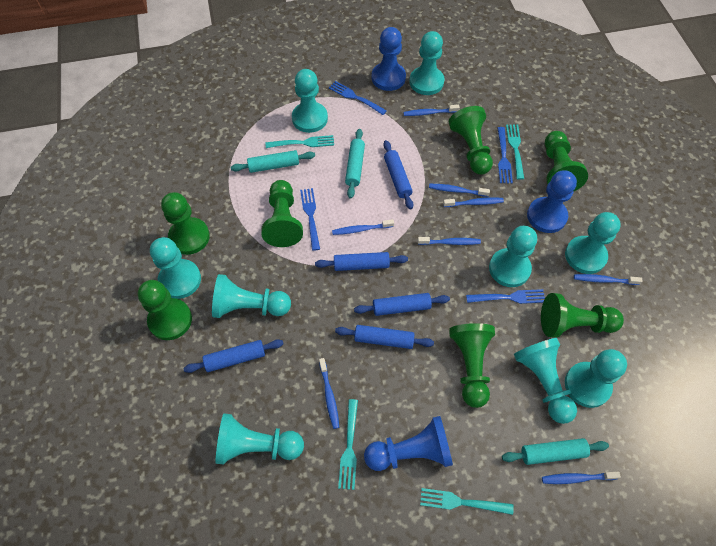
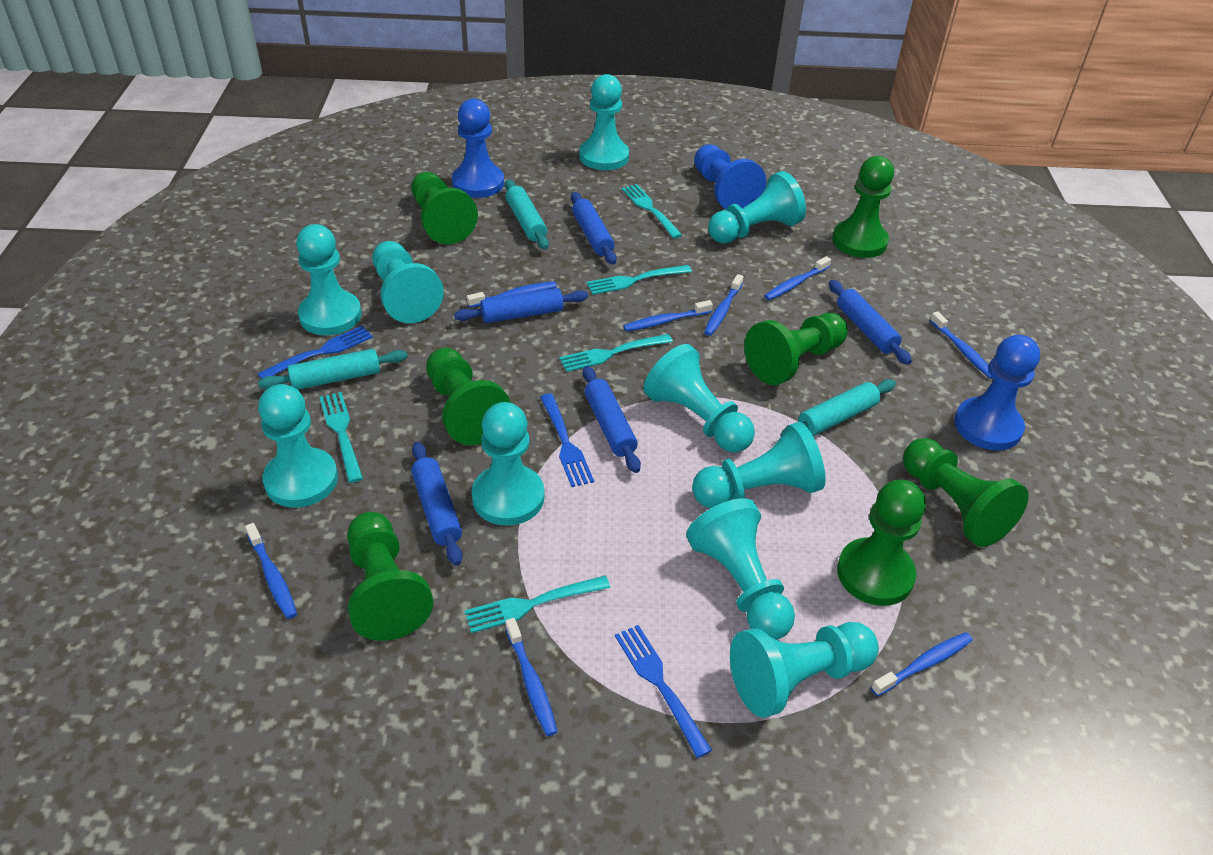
blue fork: 4 -> 3
turquoise fork: 4 -> 5
turquoise pawn: 9 -> 10

